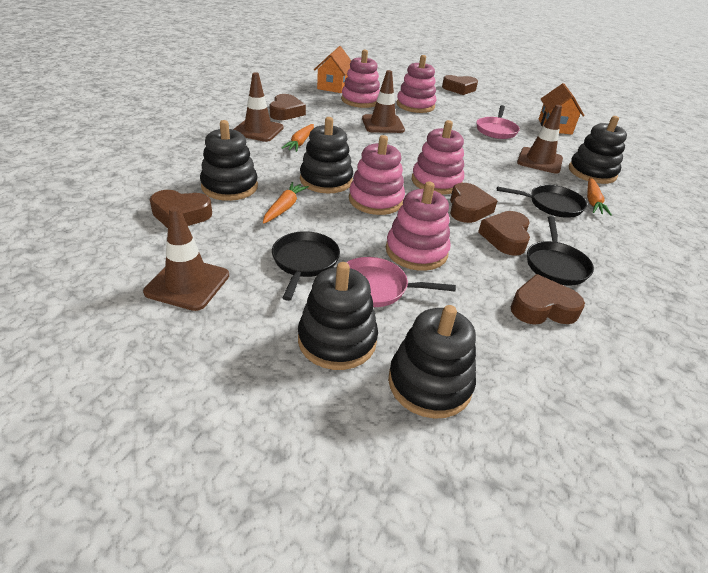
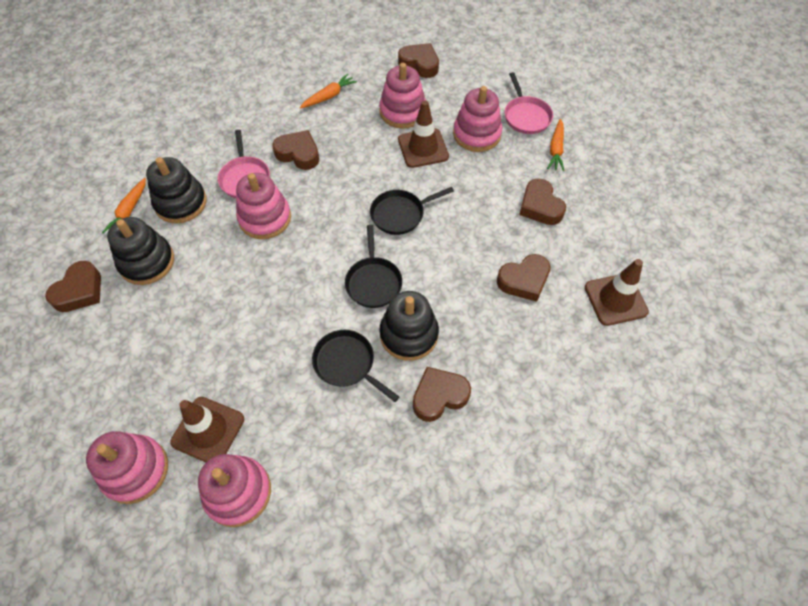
black stacking toy: 5 -> 3
brown traffic cone: 4 -> 3
orange house: 2 -> 0

